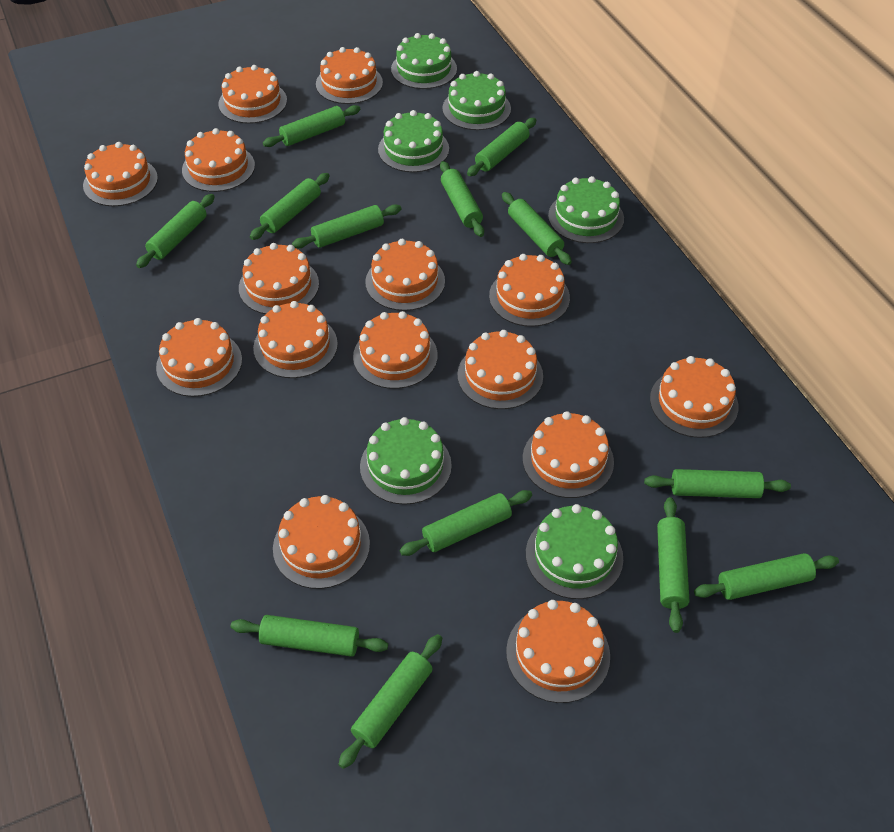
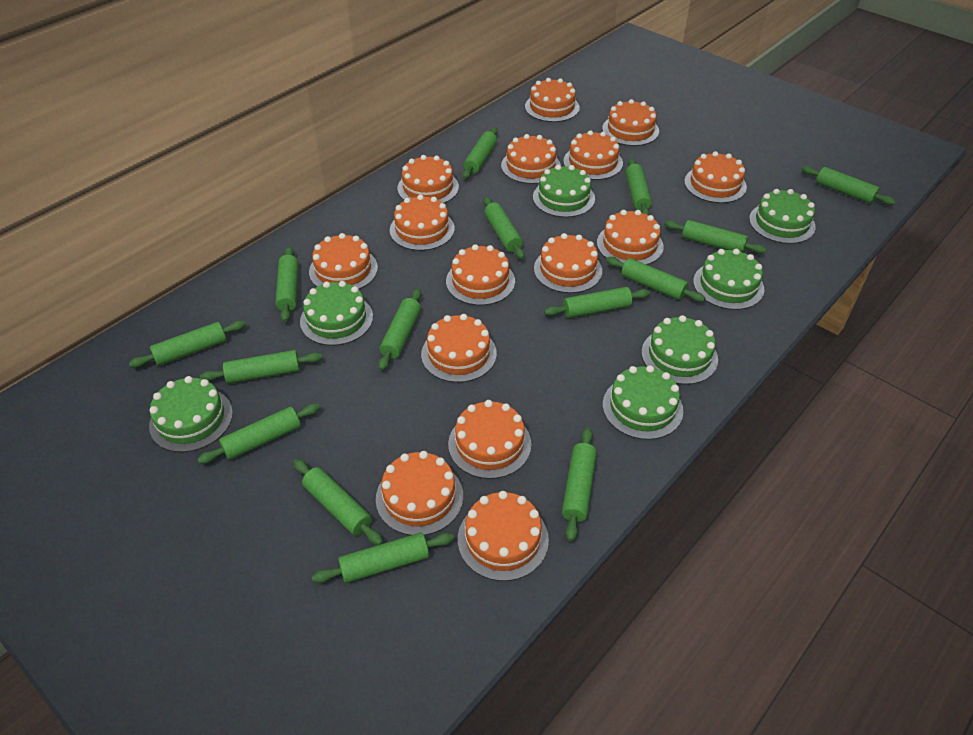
green cake: 6 -> 7
green rolling pin: 13 -> 15

